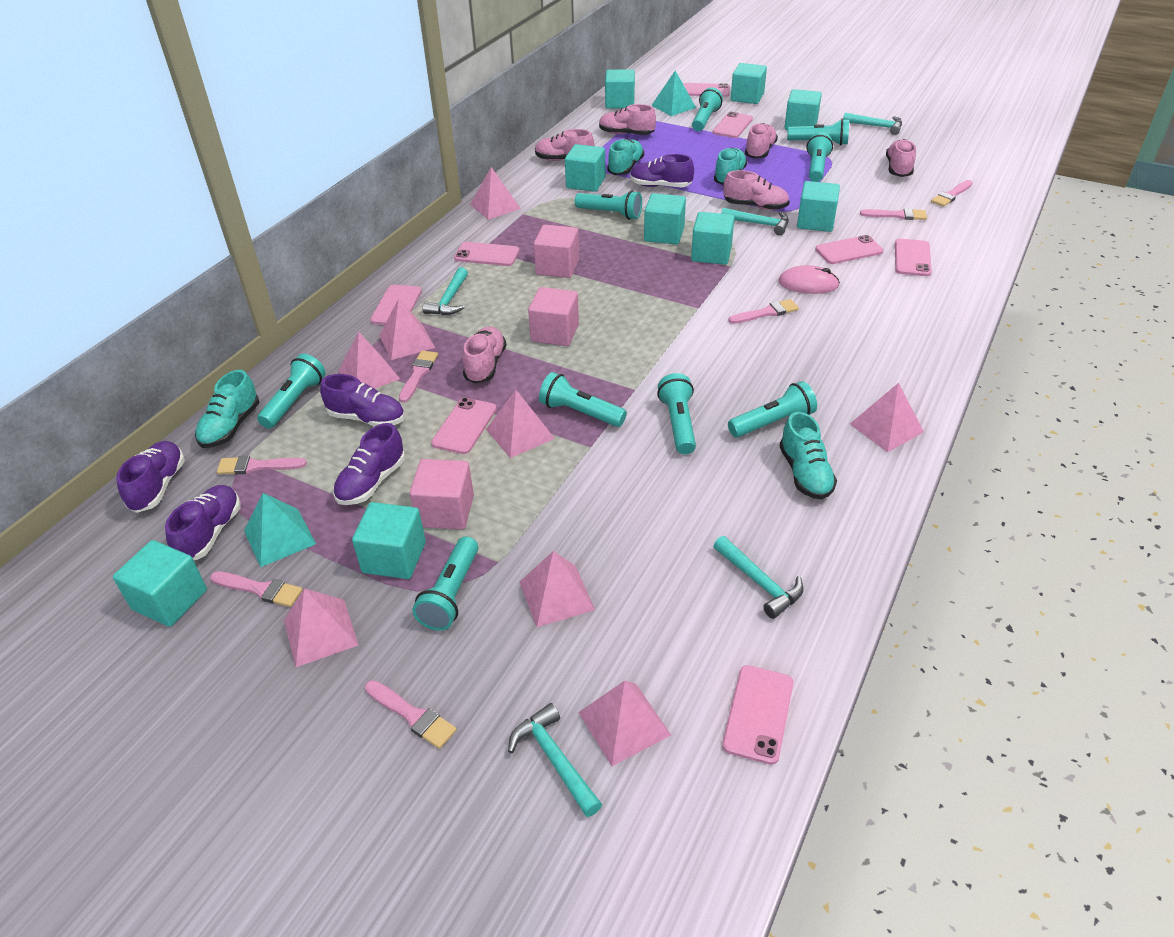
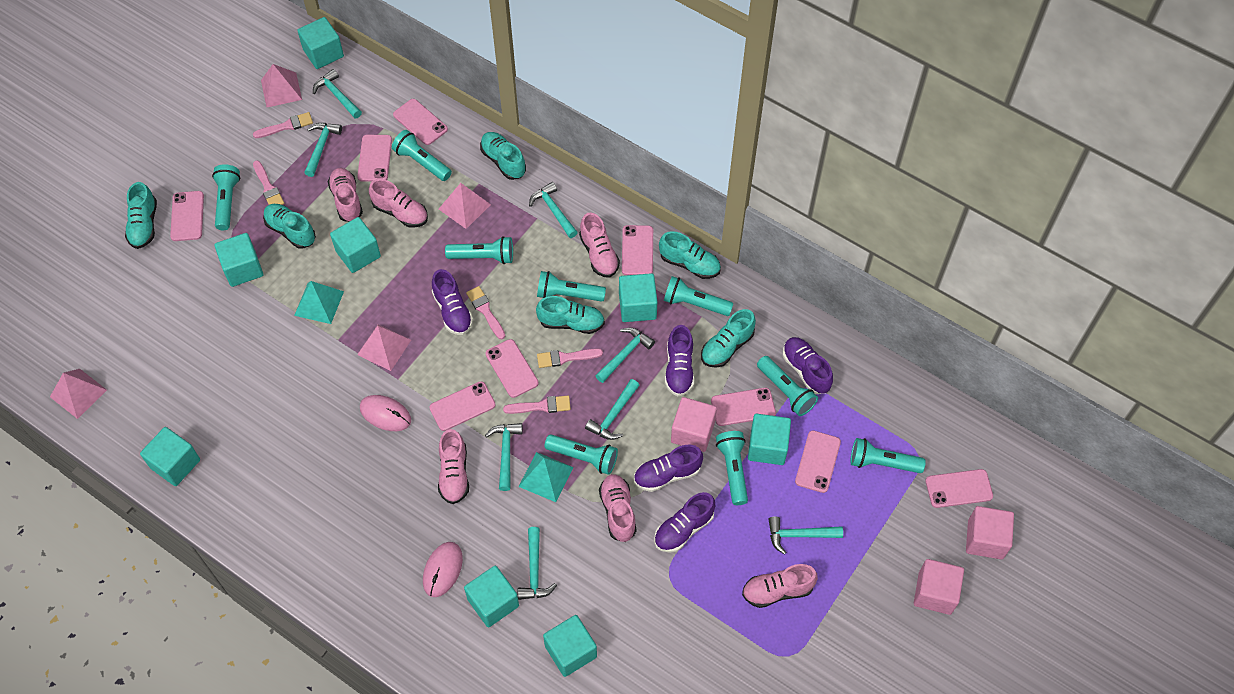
pink brush: 7 -> 5
pink mouse: 1 -> 2
pink phone: 8 -> 9
pink pyramid: 8 -> 4
turquoise cube: 9 -> 8
turquoise hammer: 5 -> 8
turquoise shoe: 4 -> 6

